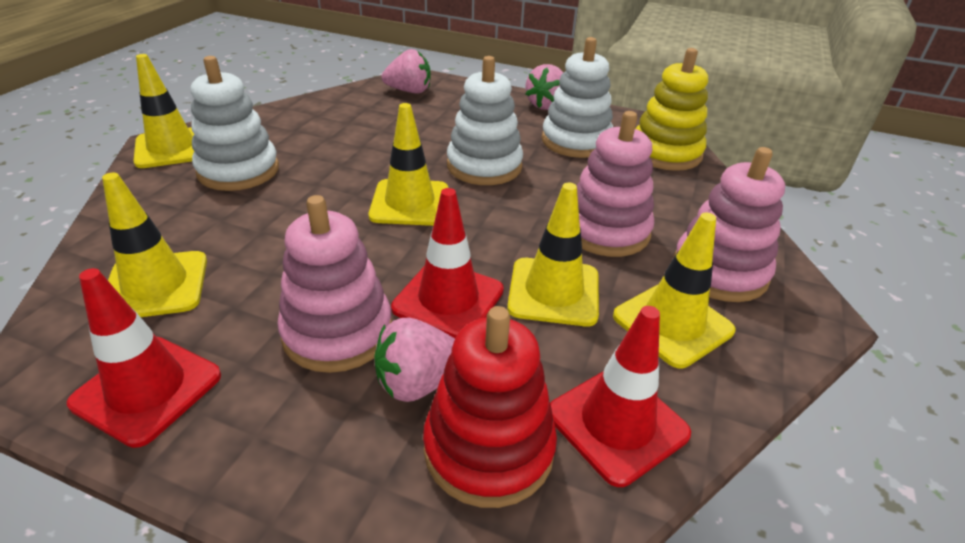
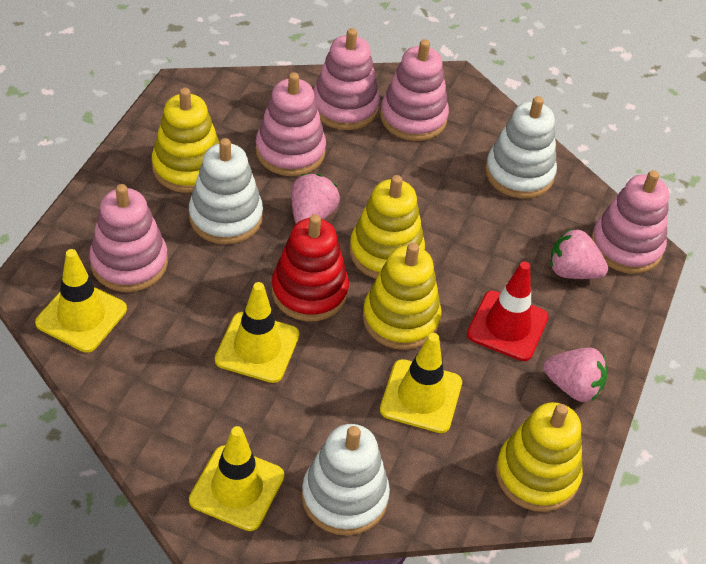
pink stacking toy: 3 -> 5
red traffic cone: 3 -> 1
yellow stacking toy: 1 -> 4
yellow traffic cone: 5 -> 4

